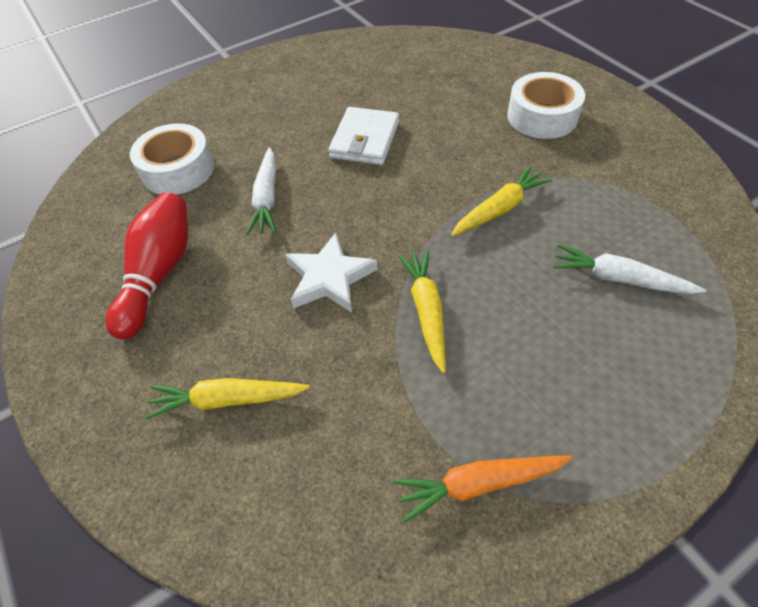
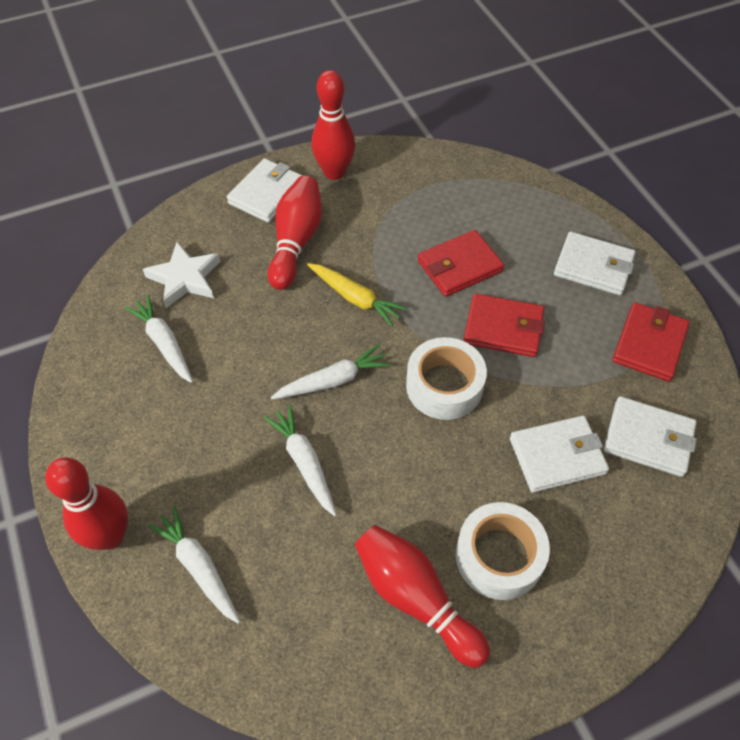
orange carrot: 1 -> 0
red bowling pin: 1 -> 4
red wallet: 0 -> 3
white carrot: 2 -> 4
white wallet: 1 -> 4
yellow carrot: 3 -> 1

